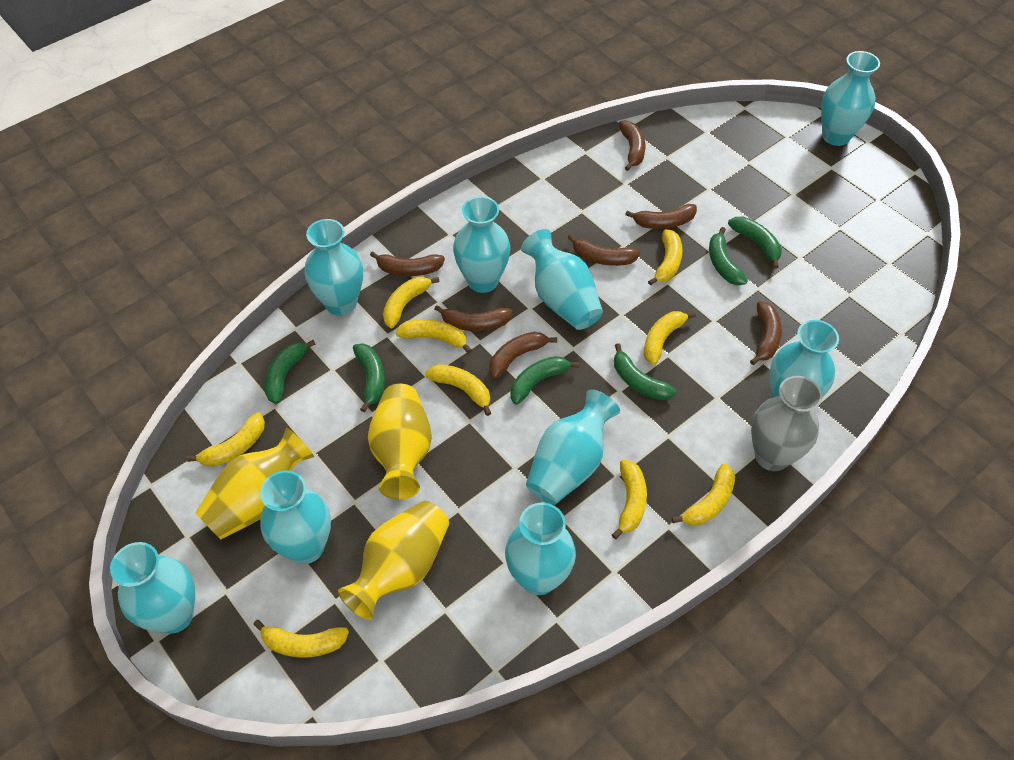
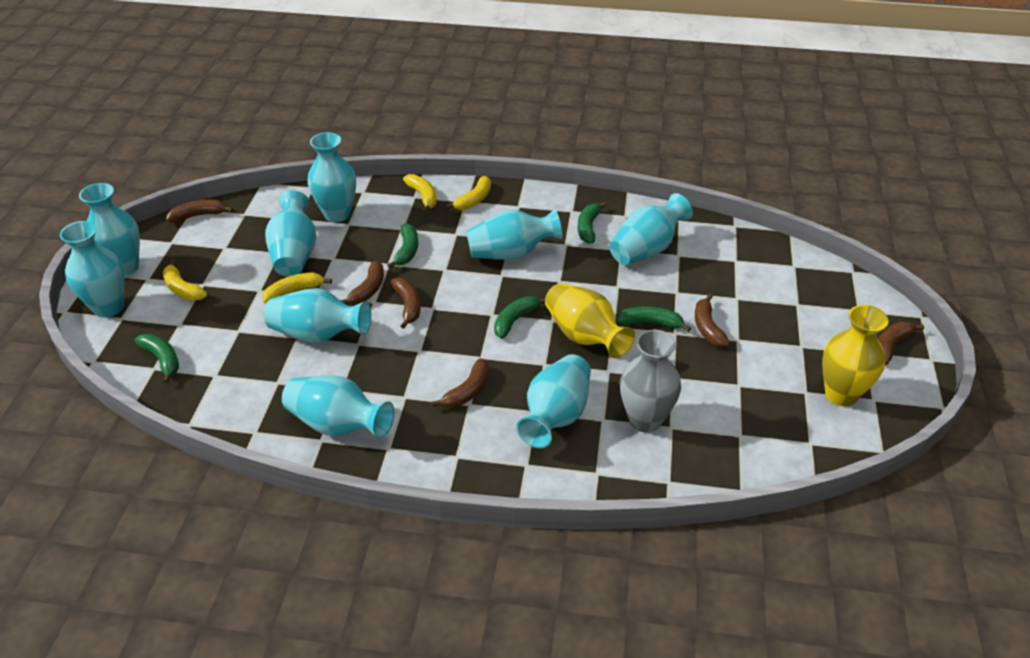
brown banana: 7 -> 6
green banana: 6 -> 5
yellow banana: 9 -> 4
yellow vase: 3 -> 2

